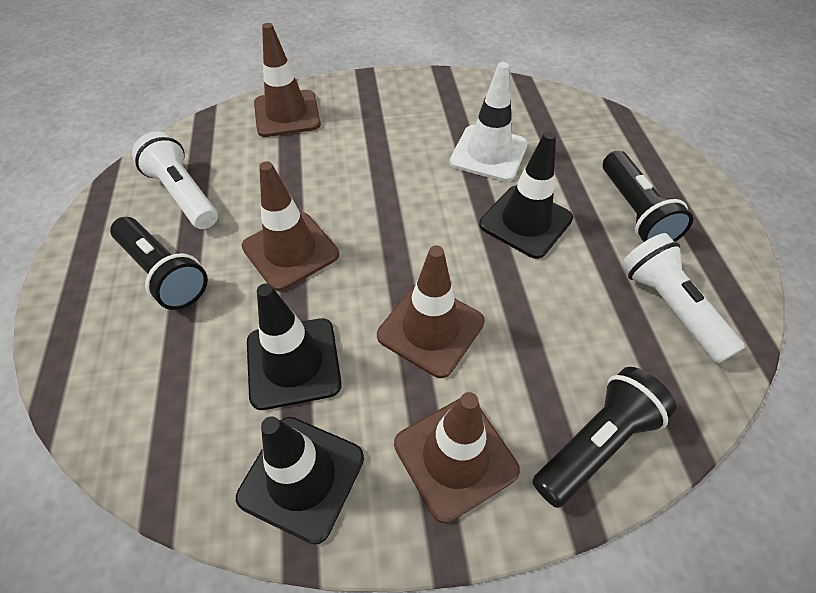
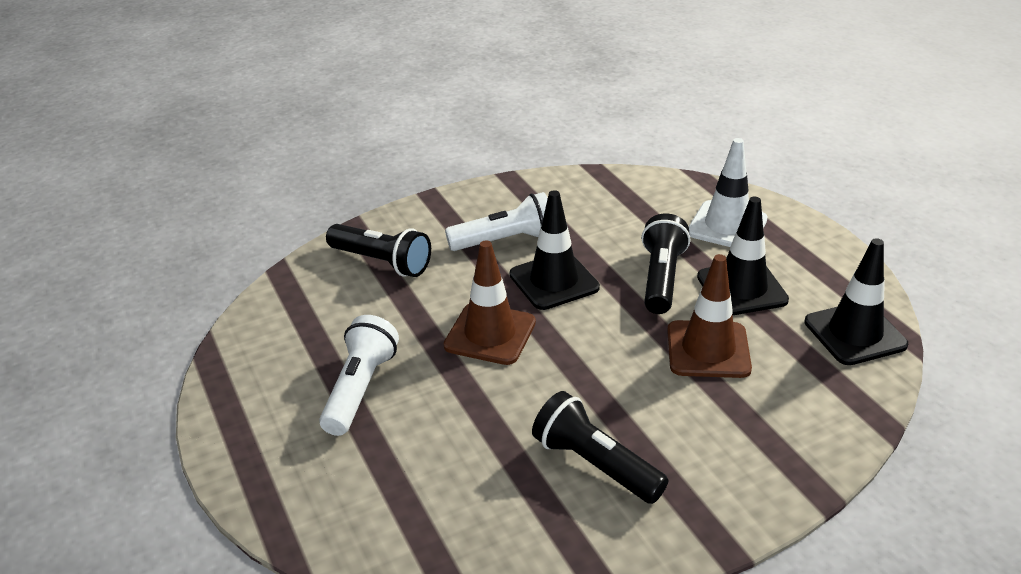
brown traffic cone: 4 -> 2

